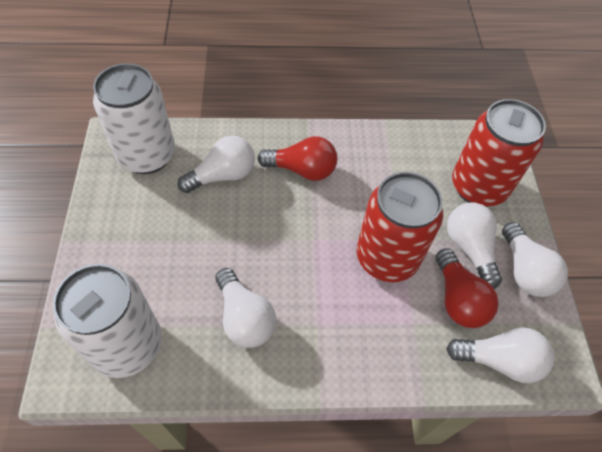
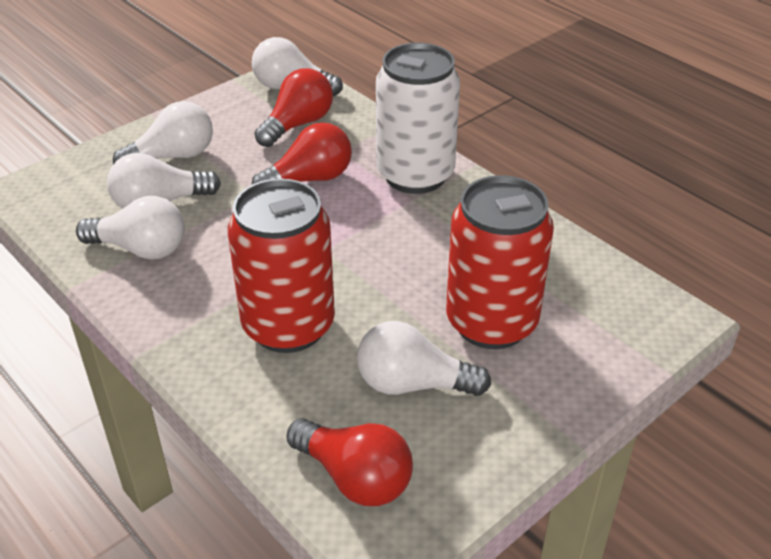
red light bulb: 2 -> 3
white can: 2 -> 1

